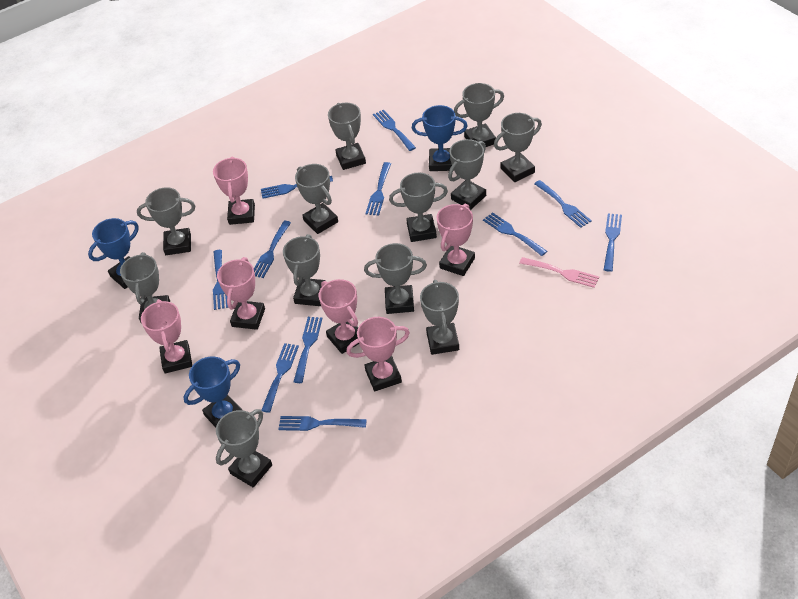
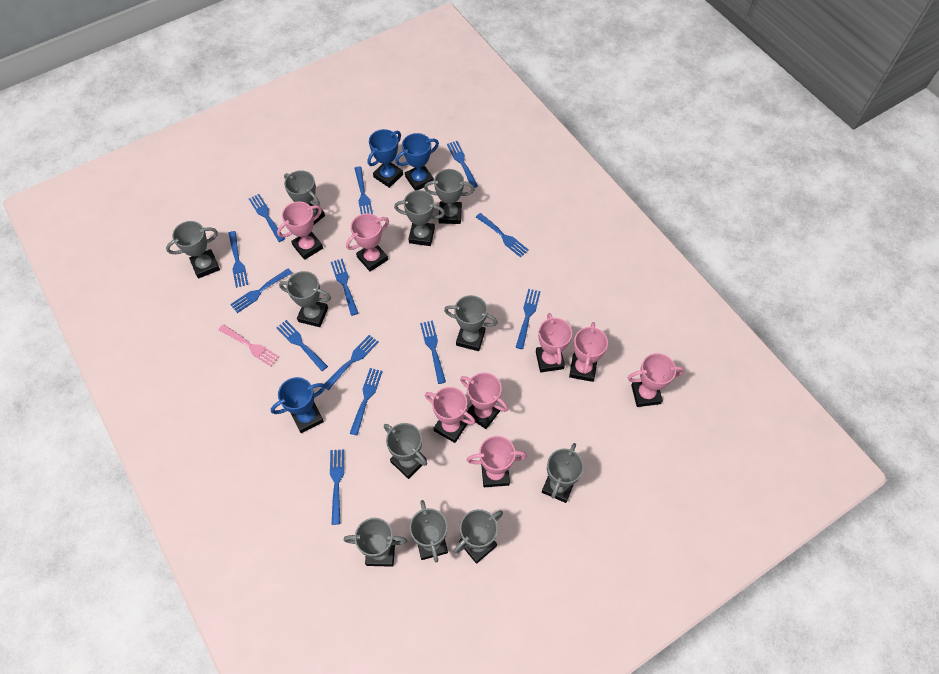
blue fork: 11 -> 13
grey trophy: 12 -> 11
pink trophy: 6 -> 8

